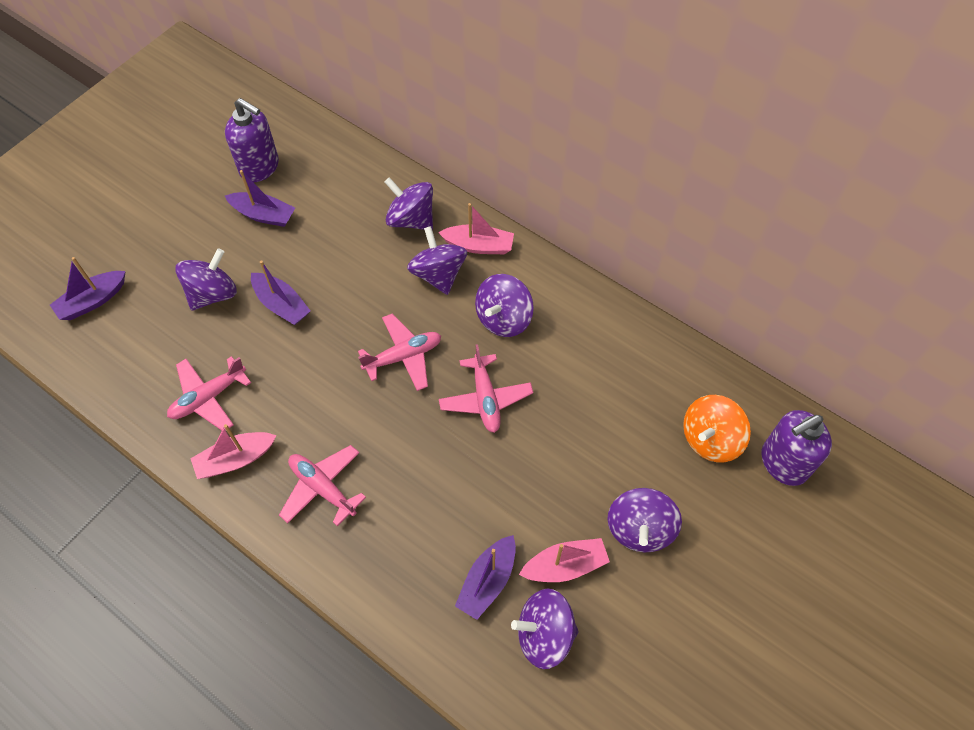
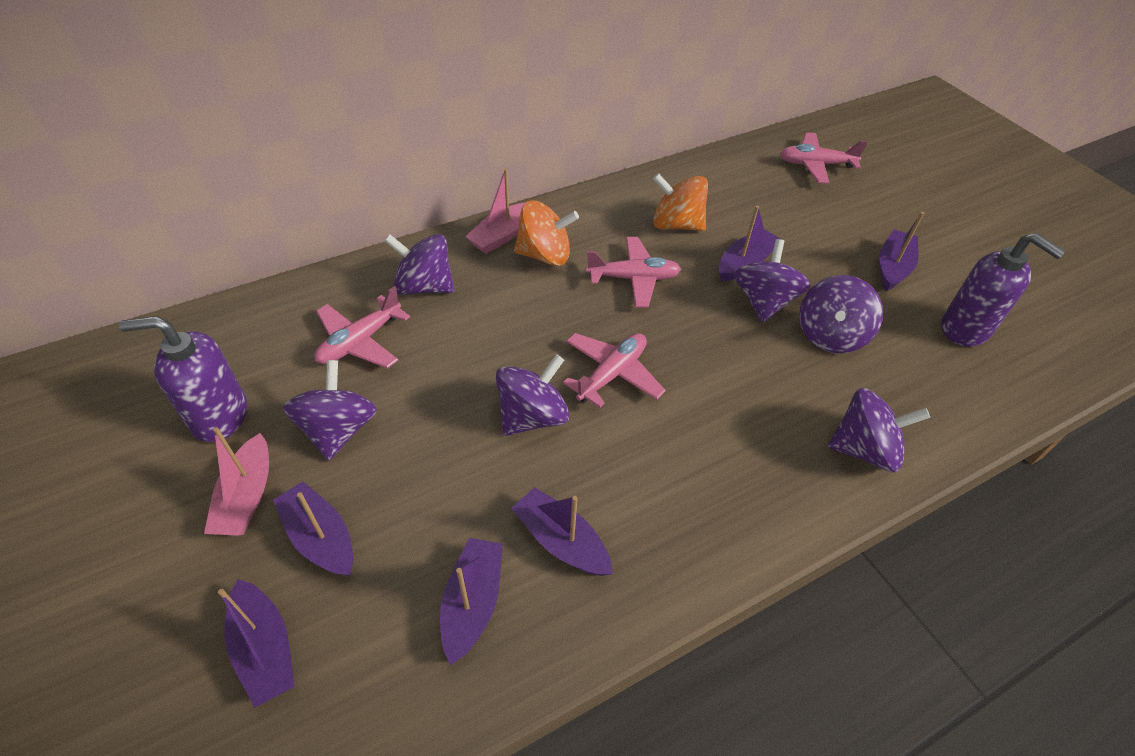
orange spinning top: 1 -> 2
pink boat: 3 -> 2
purple boat: 4 -> 6

